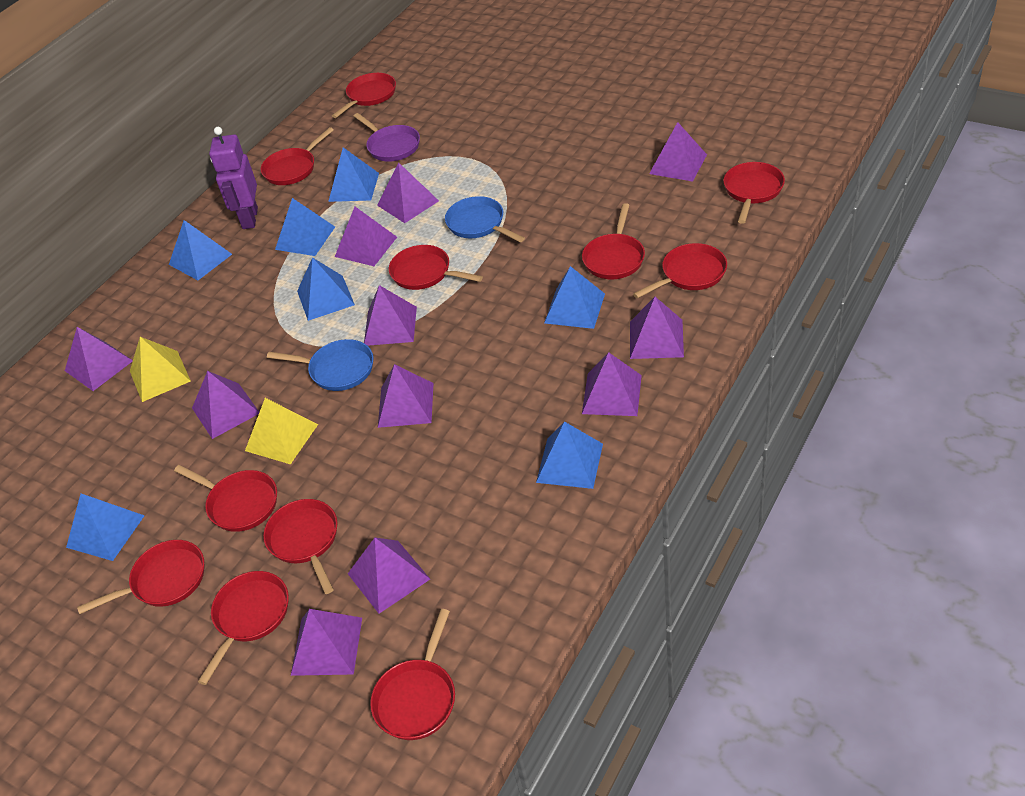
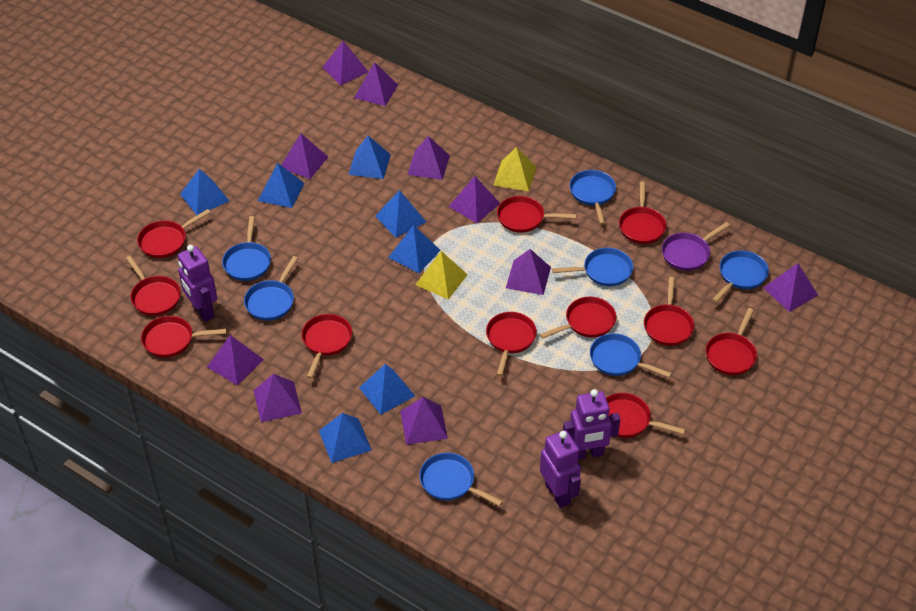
blue pan: 2 -> 7
purple pyramid: 11 -> 10
purple robot: 1 -> 3

